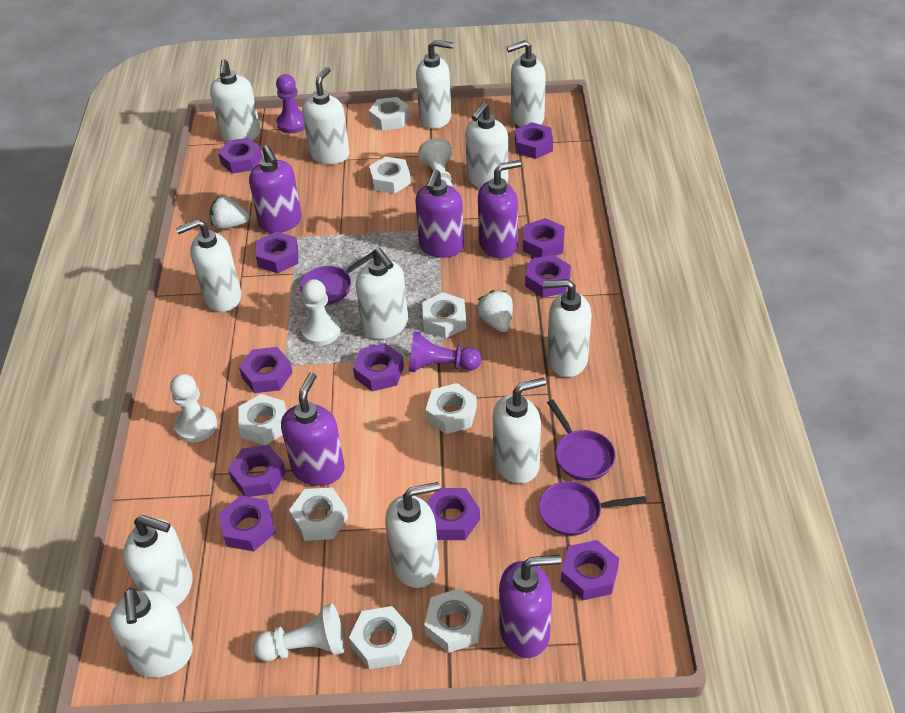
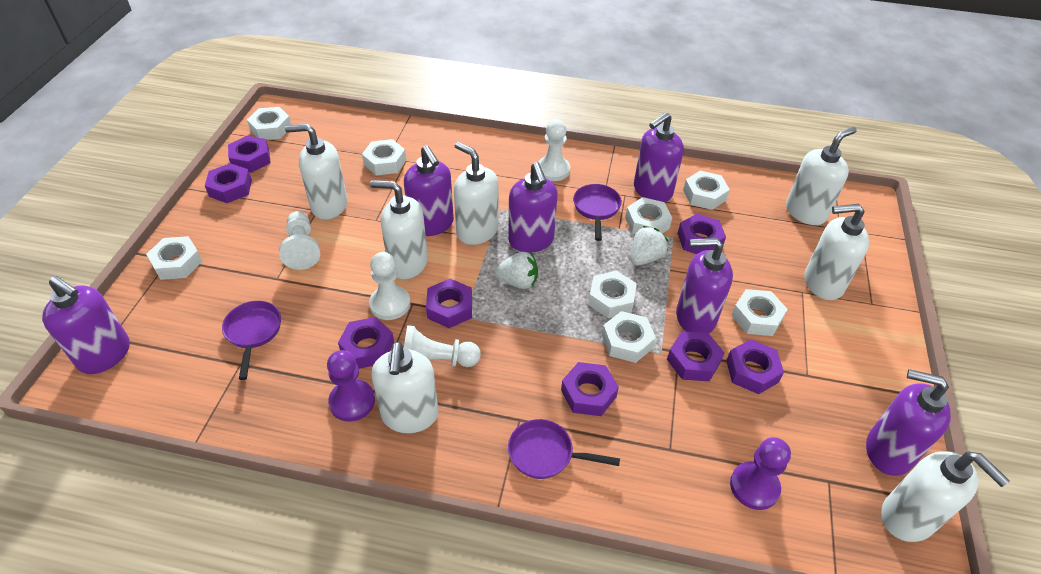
purple nut: 11 -> 8
purple soap dispenser: 5 -> 6
white soap dispenser: 12 -> 7

